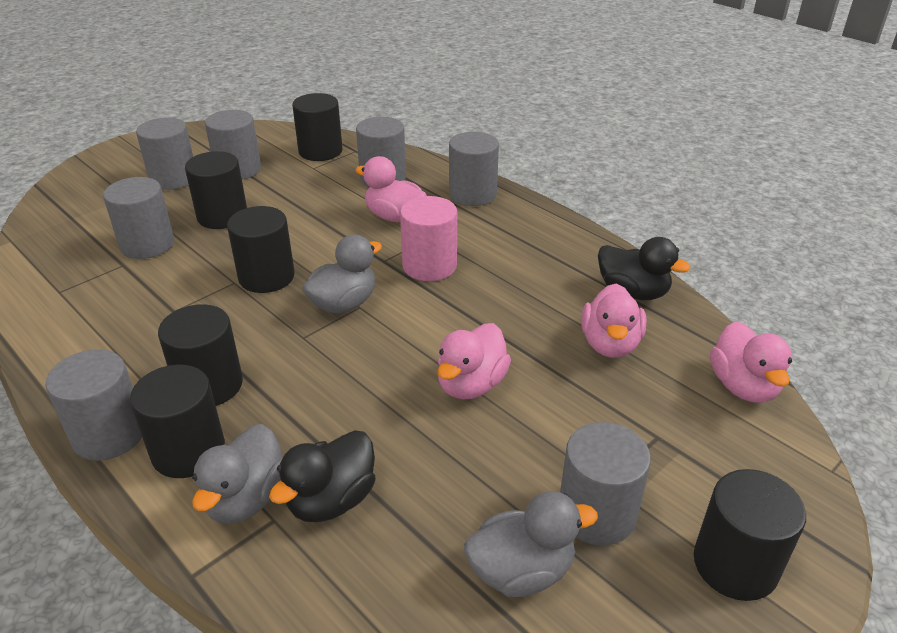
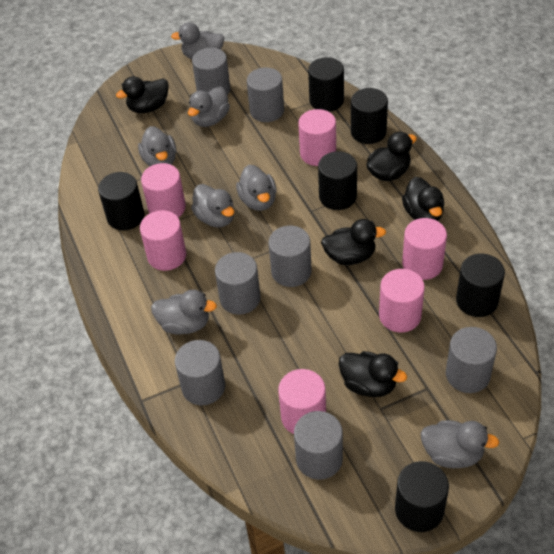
black duck: 2 -> 5
grey duck: 3 -> 7
pink cylinder: 1 -> 6
pink duck: 4 -> 0

